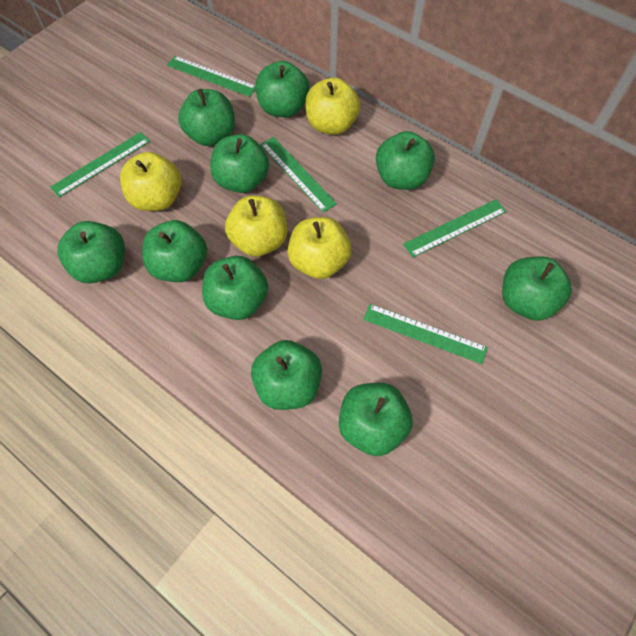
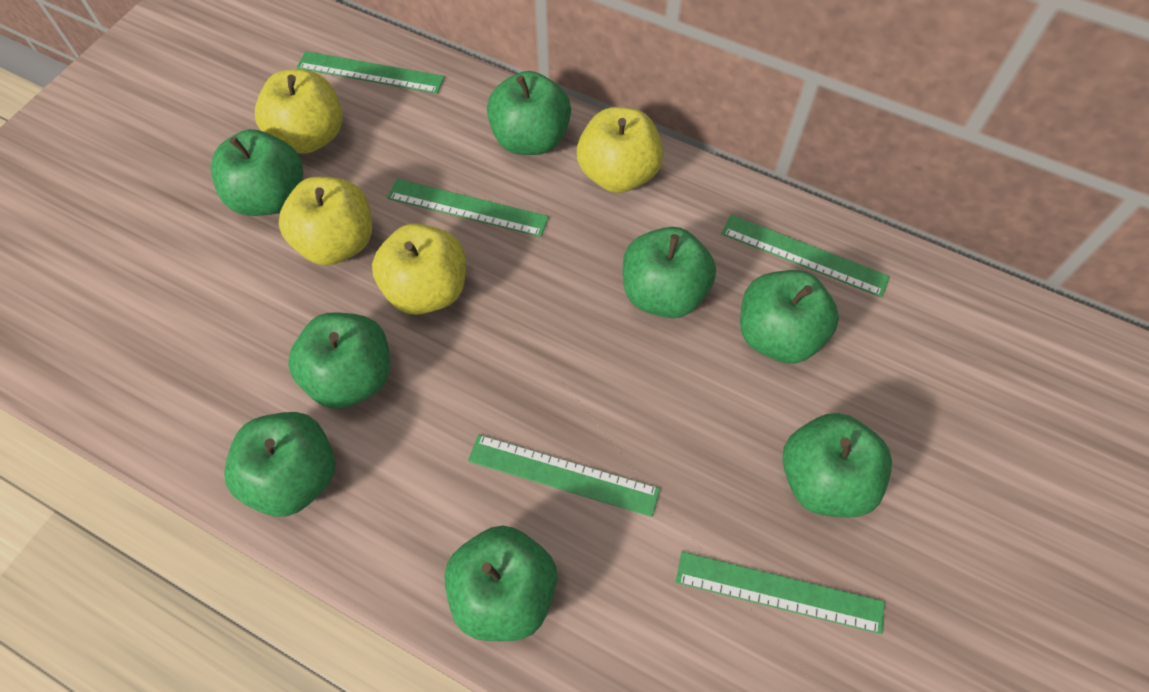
green apple: 10 -> 8

